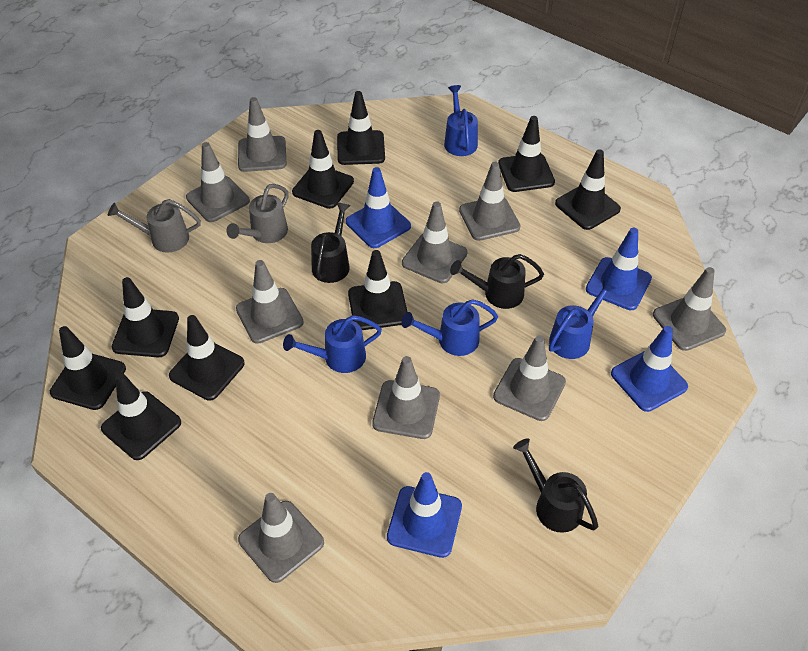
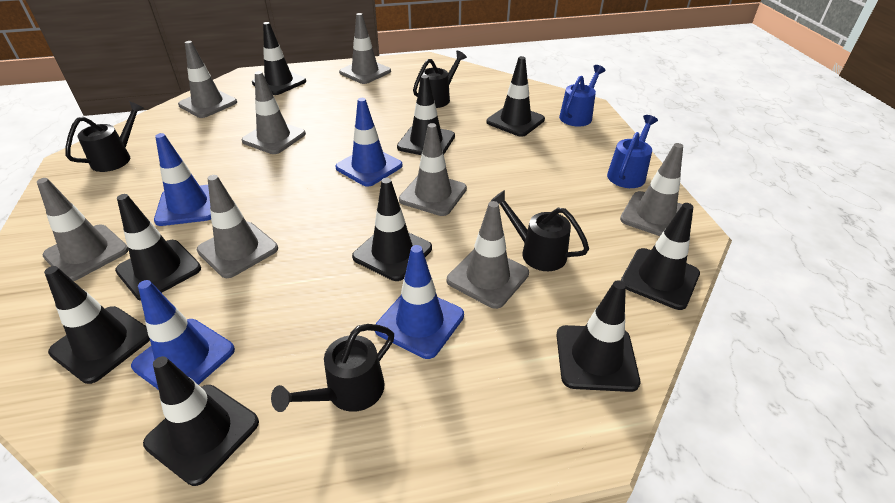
black watering can: 3 -> 4
blue watering can: 4 -> 2
grey traffic cone: 9 -> 8
grey watering can: 2 -> 0

